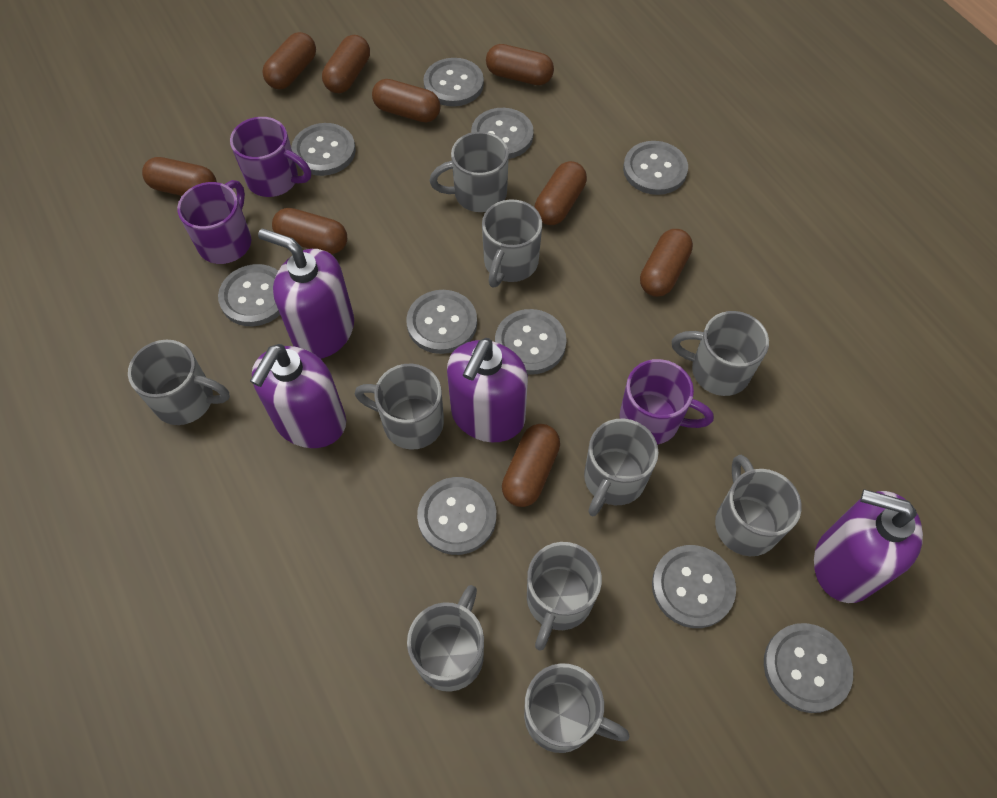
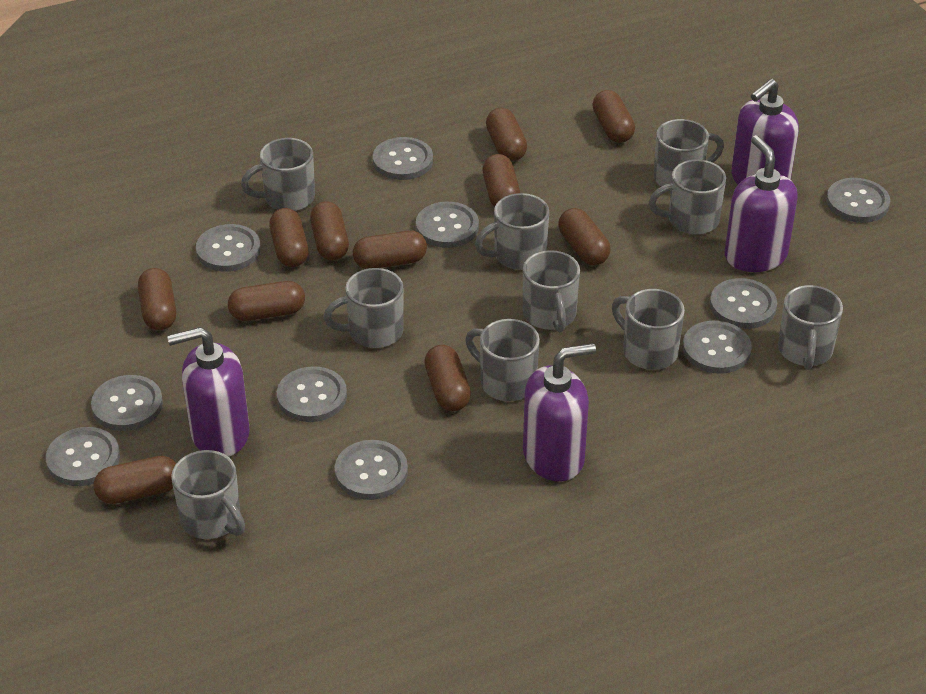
brown capsule: 9 -> 11
purple mug: 3 -> 0

